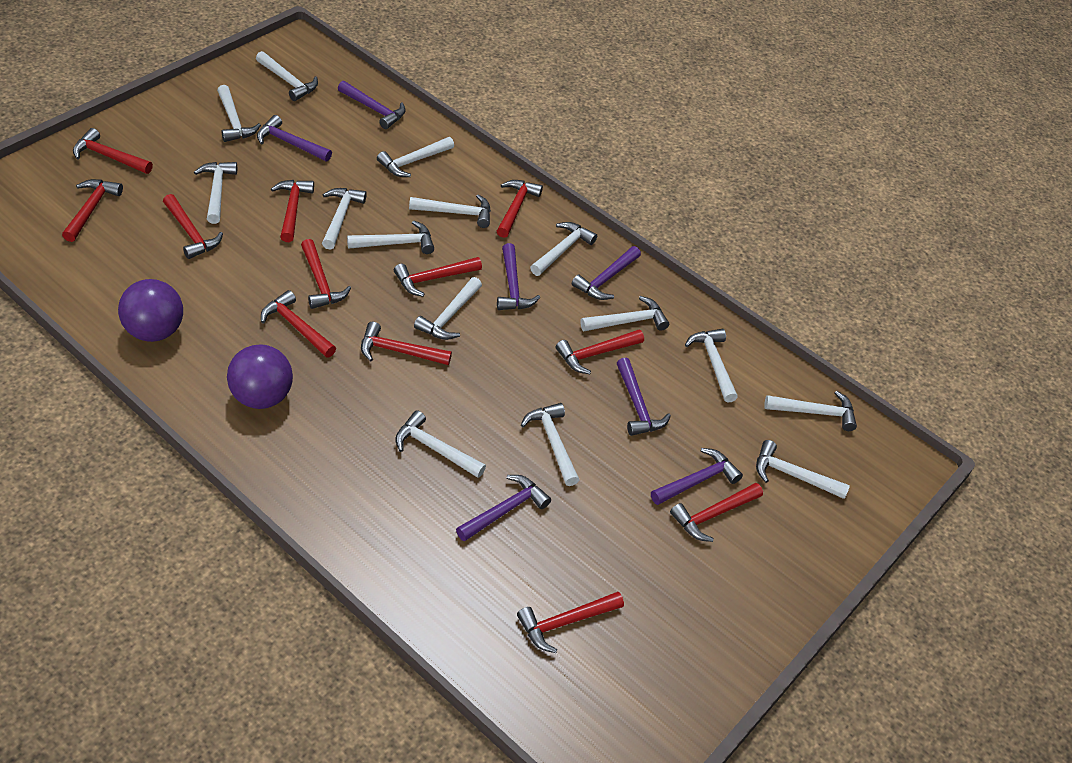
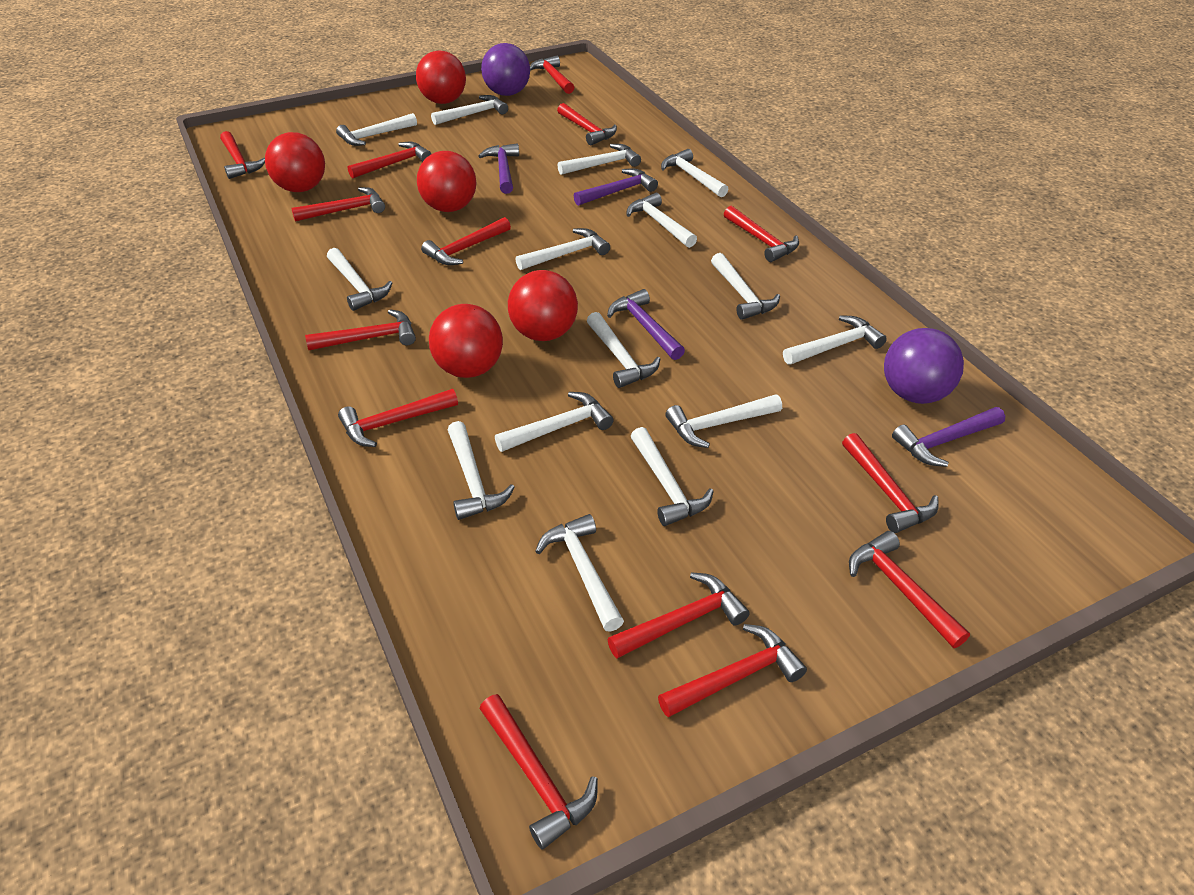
purple hammer: 7 -> 4
red ball: 0 -> 5
red hammer: 12 -> 14

